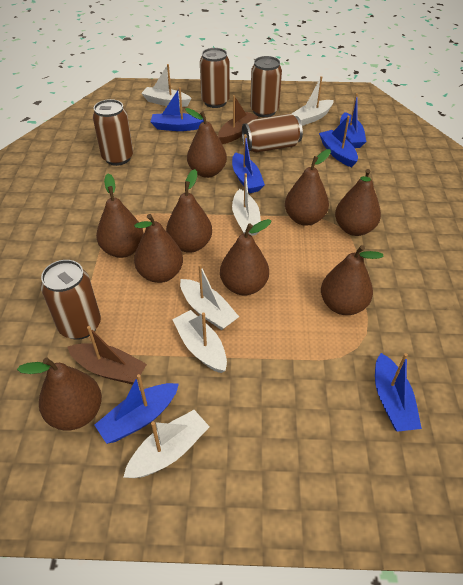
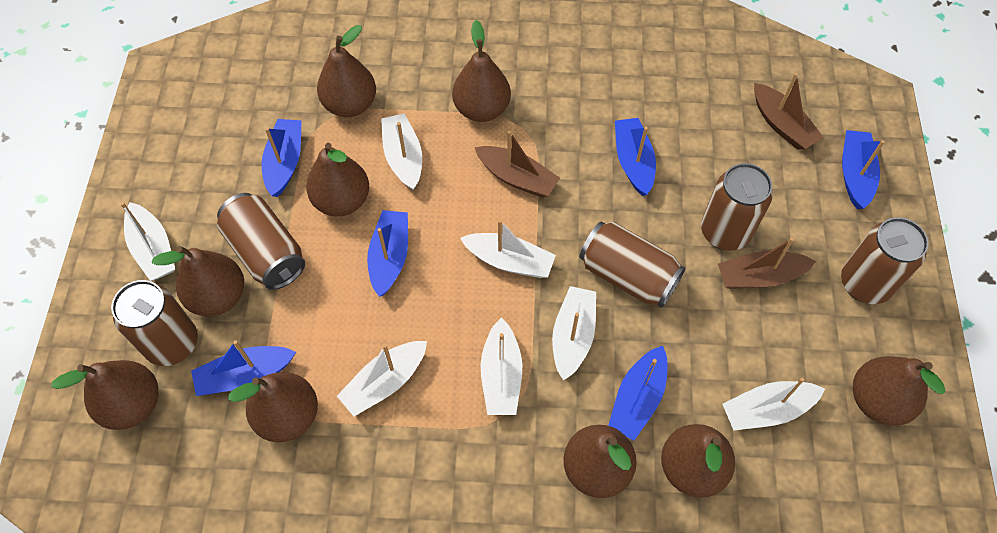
brown boat: 2 -> 3
white boat: 6 -> 7

